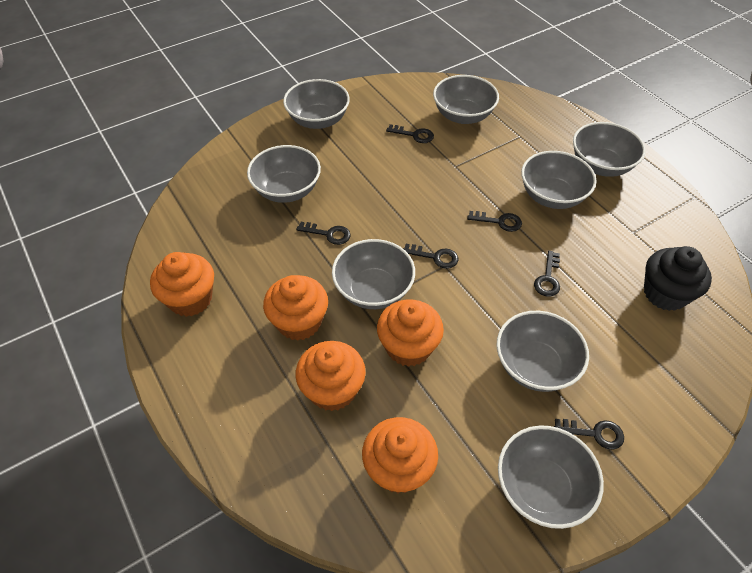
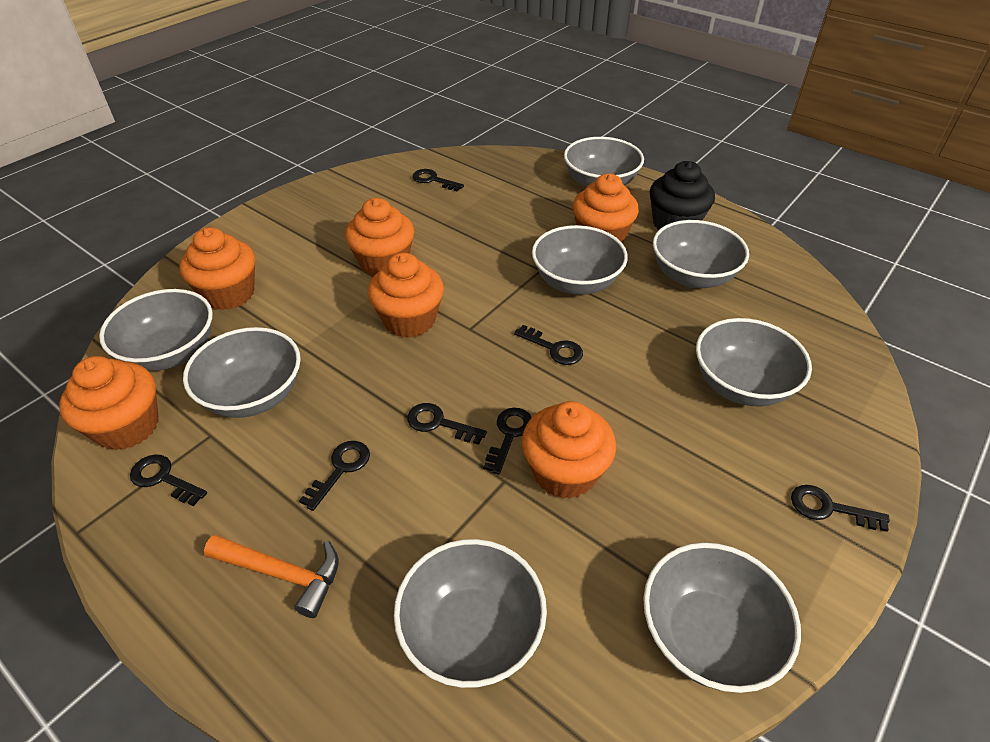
black key: 6 -> 7
orange cupcake: 5 -> 6
orange hammer: 0 -> 1

